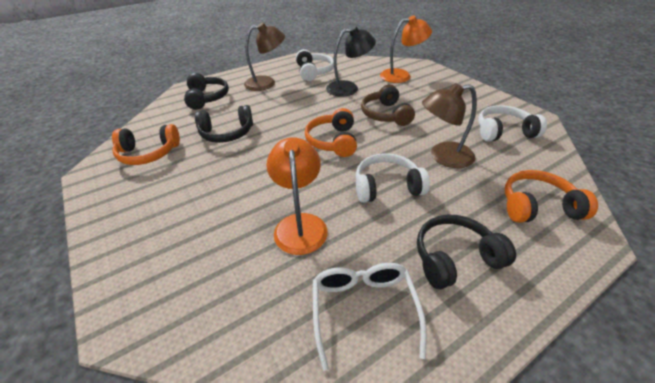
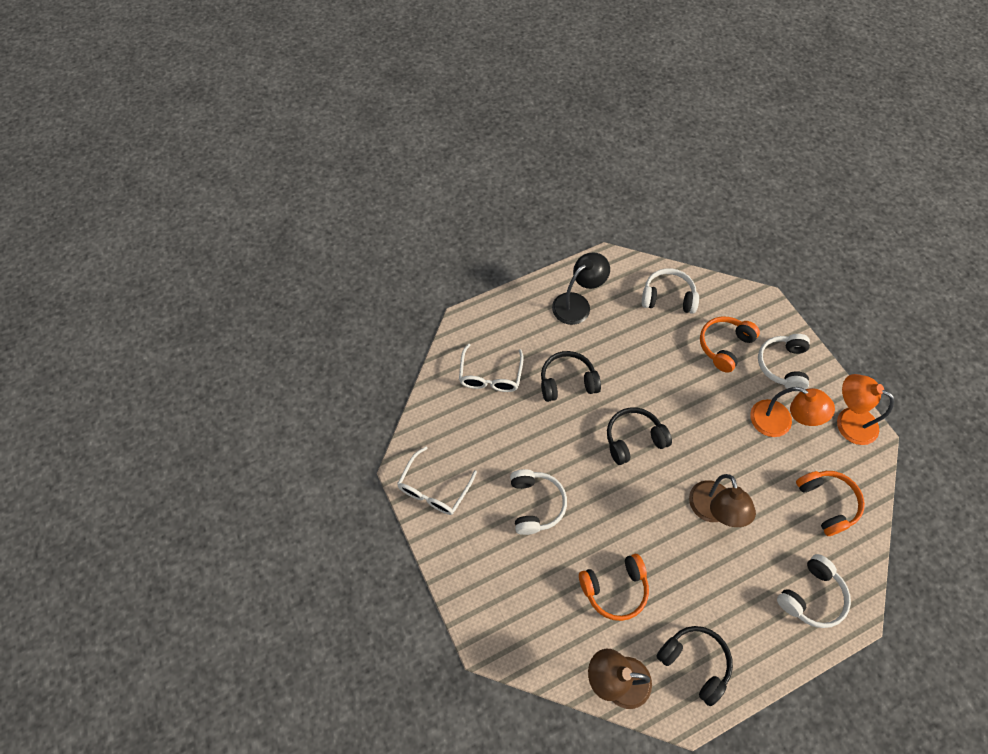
brown headphones: 1 -> 0
white glasses: 1 -> 2
white headphones: 3 -> 4

